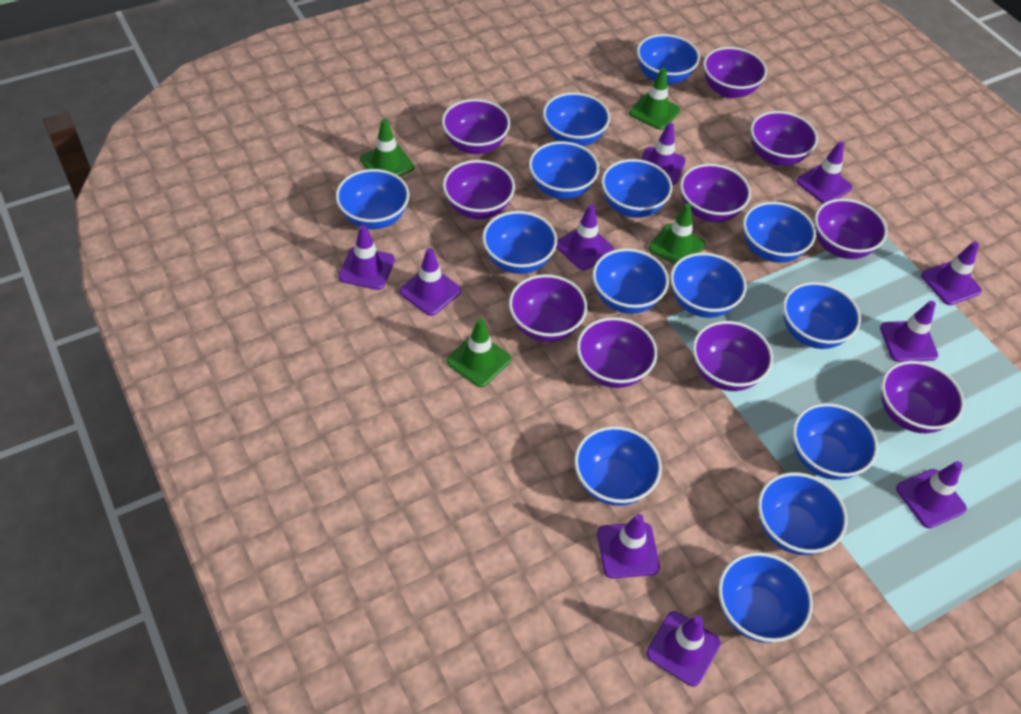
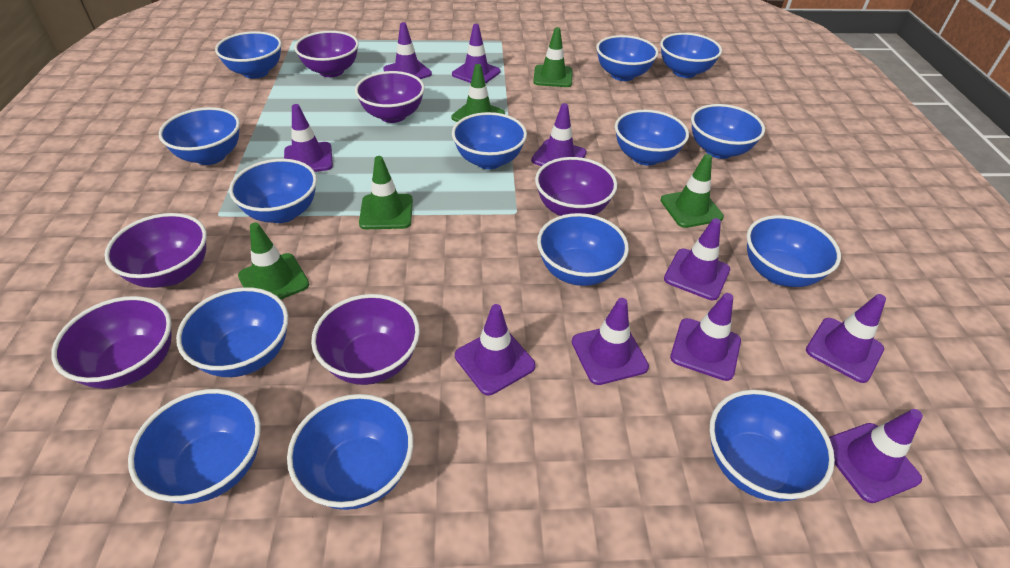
green traffic cone: 4 -> 5
purple bowl: 10 -> 6

